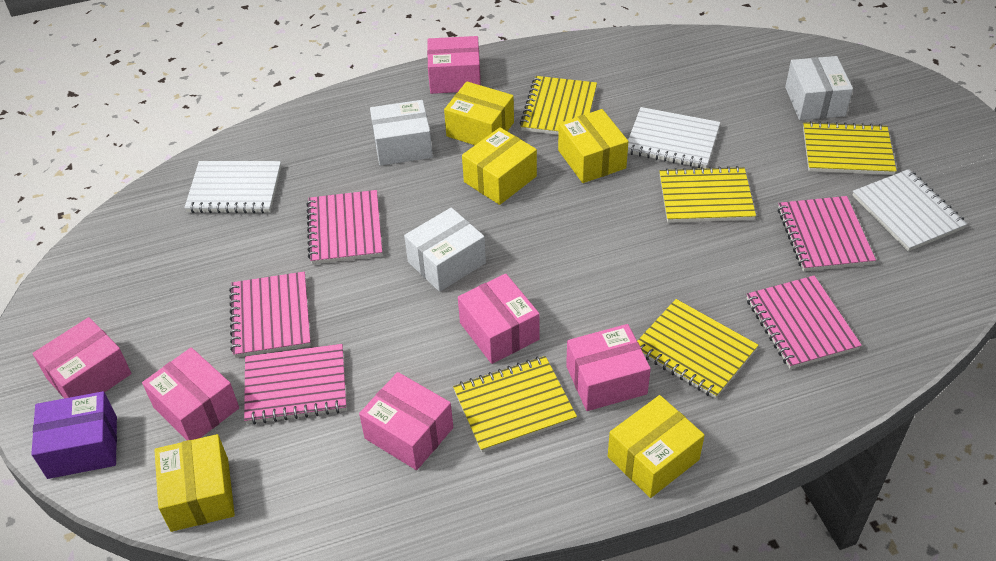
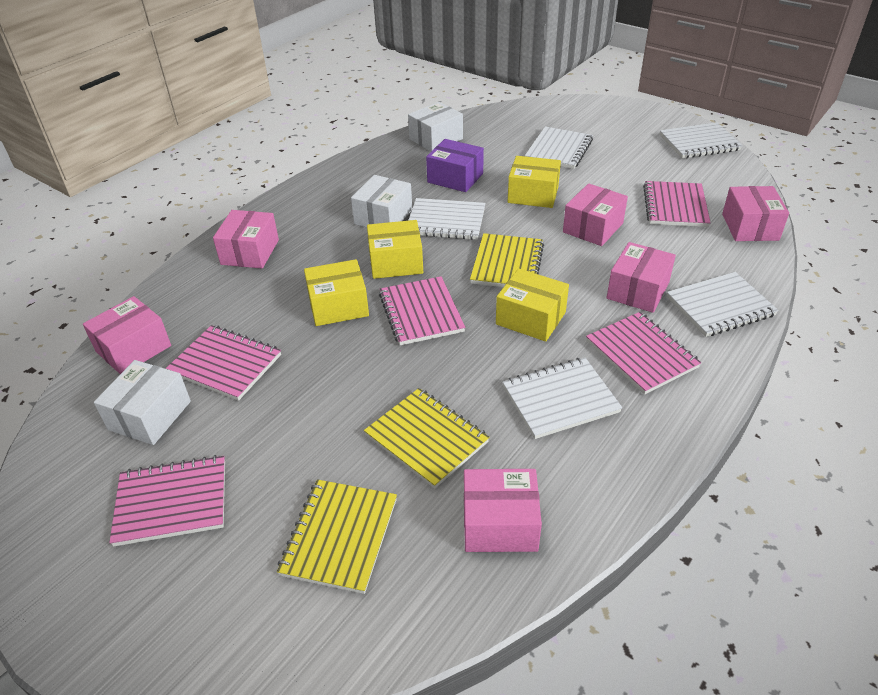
white notebook: 3 -> 5
yellow box: 5 -> 4
yellow notebook: 5 -> 3

